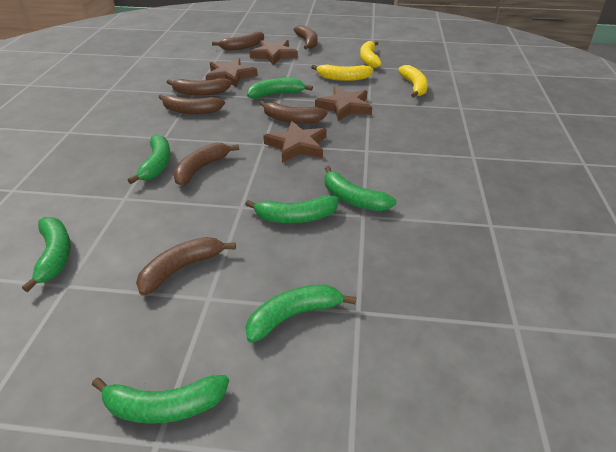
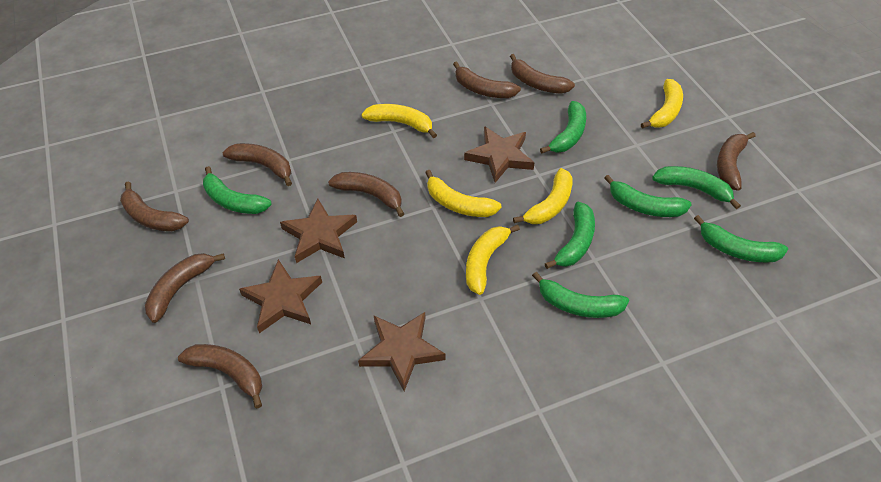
brown banana: 7 -> 8
yellow banana: 3 -> 5

